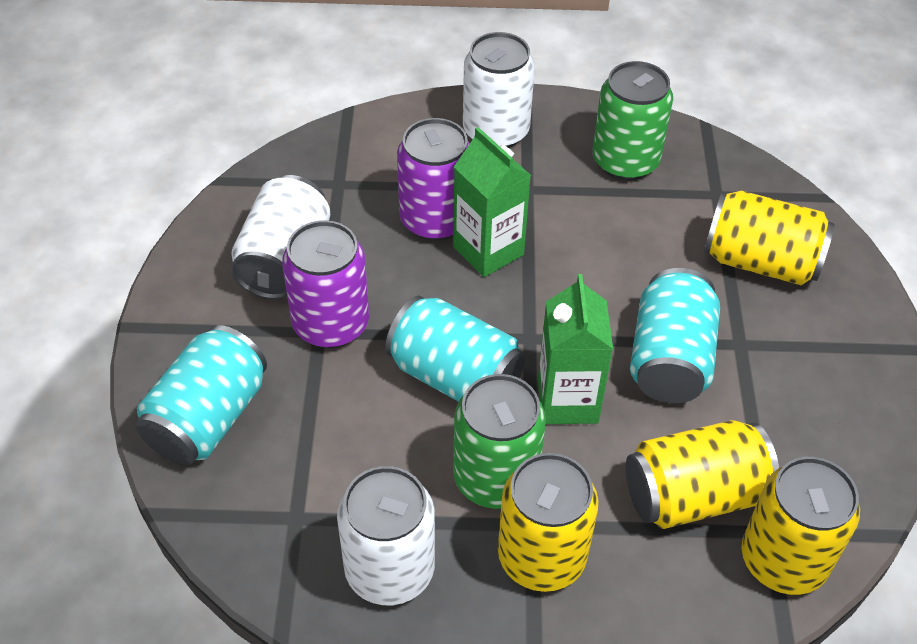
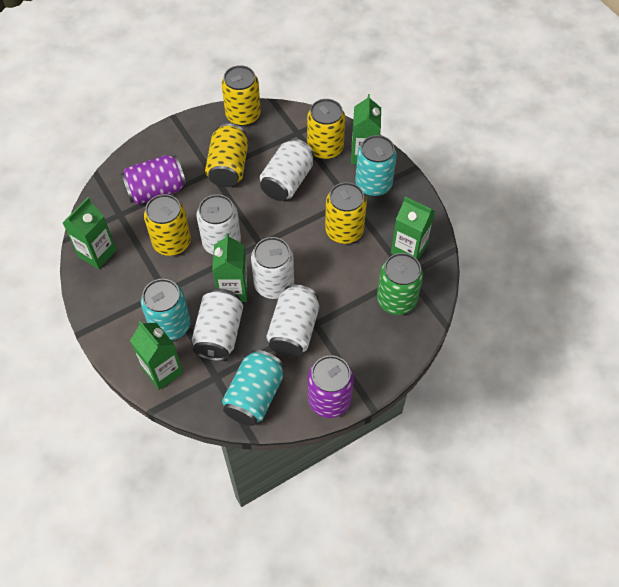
green can: 2 -> 1
green carton: 2 -> 5
white can: 3 -> 5
yellow can: 4 -> 5

